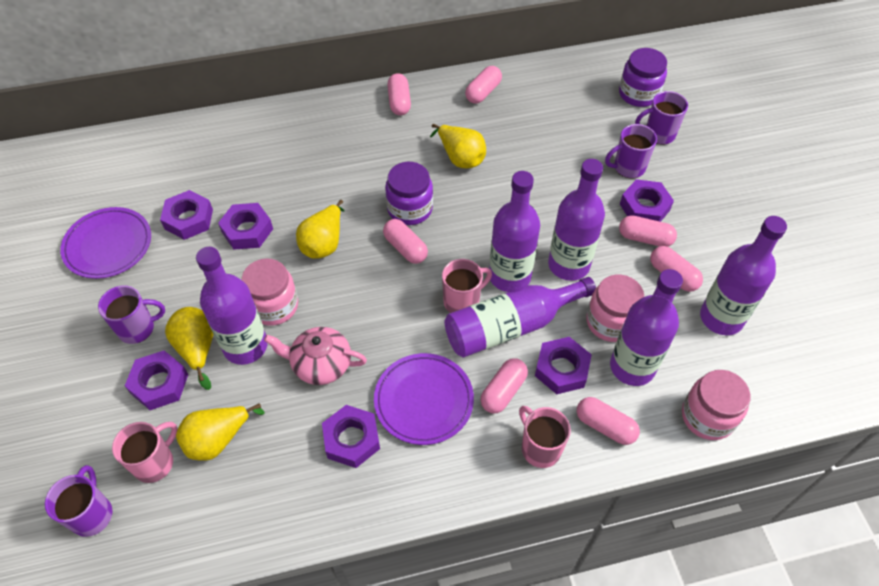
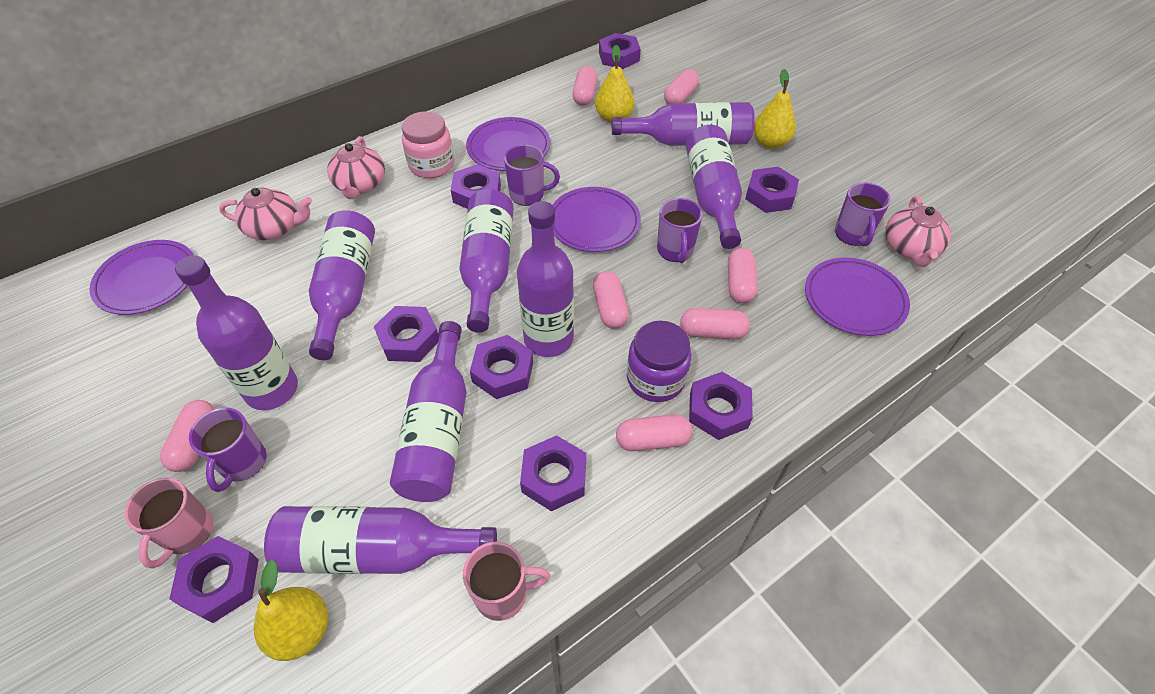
pink jar: 3 -> 1
pink mug: 3 -> 2
pink teapot: 1 -> 3
purple bottle: 6 -> 8
purple jar: 2 -> 1
purple nut: 6 -> 8
purple plate: 2 -> 4
yellow pear: 4 -> 3

